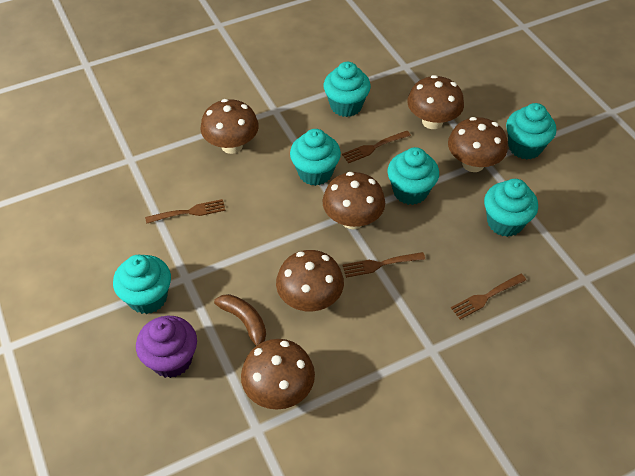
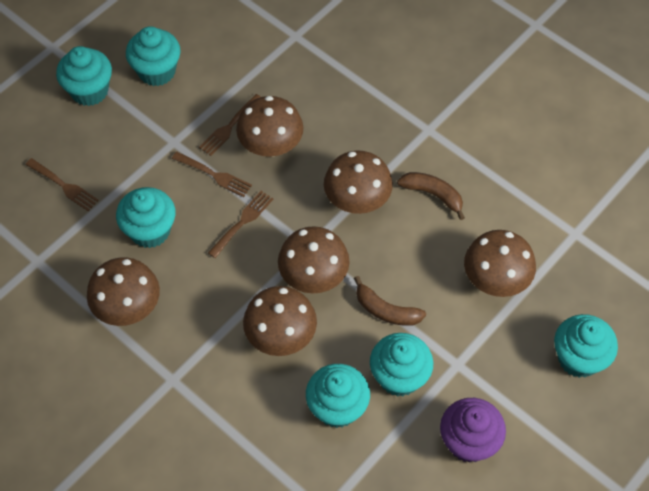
brown banana: 1 -> 2

